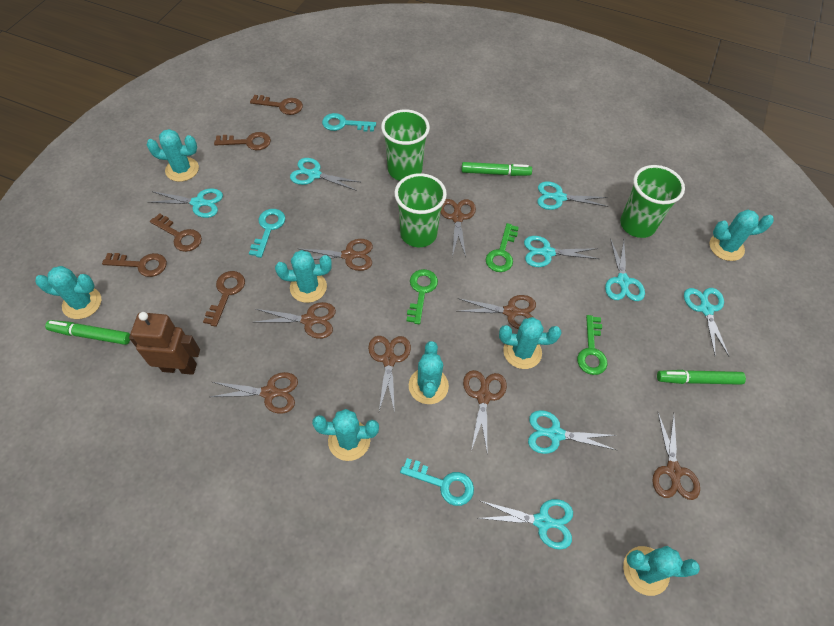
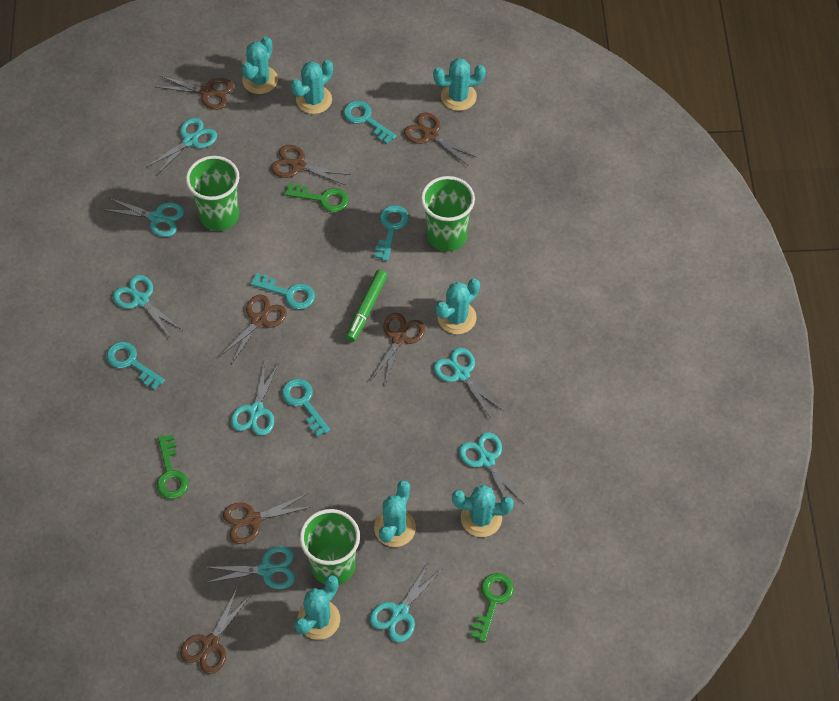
brown key: 5 -> 0
brown robot: 1 -> 0
brown scissors: 8 -> 7
green marker: 3 -> 1
turquoise cactus: 8 -> 7
turquoise key: 3 -> 5

